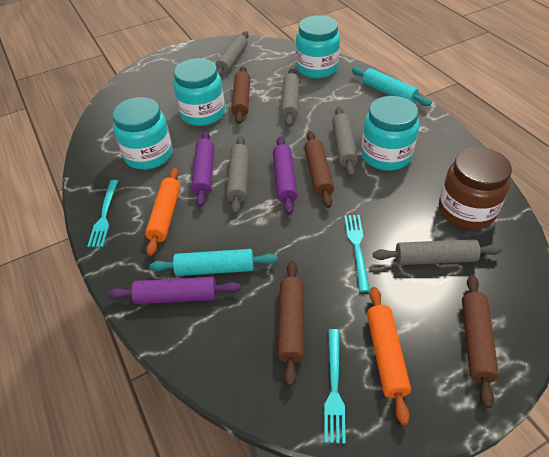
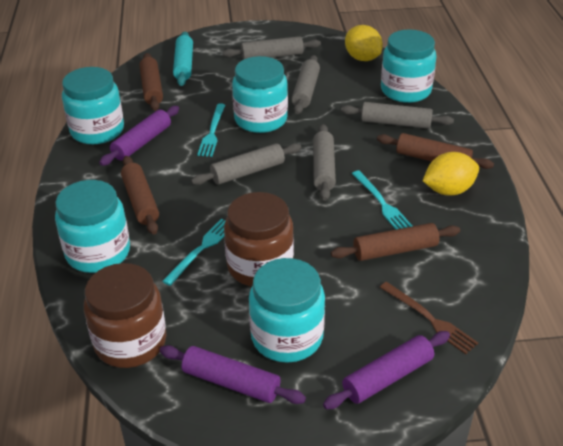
brown fork: 0 -> 1
brown jar: 1 -> 2
orange rolling pin: 2 -> 0
turquoise jar: 4 -> 5
turquoise rolling pin: 2 -> 1
yellow lemon: 0 -> 2

